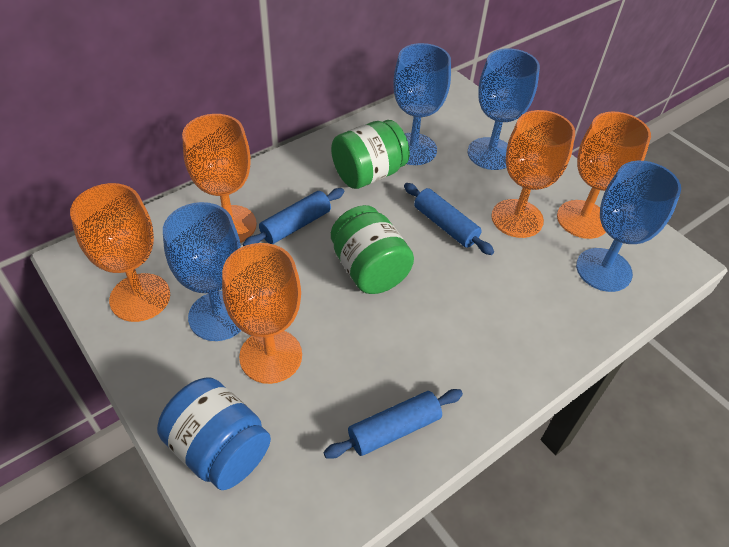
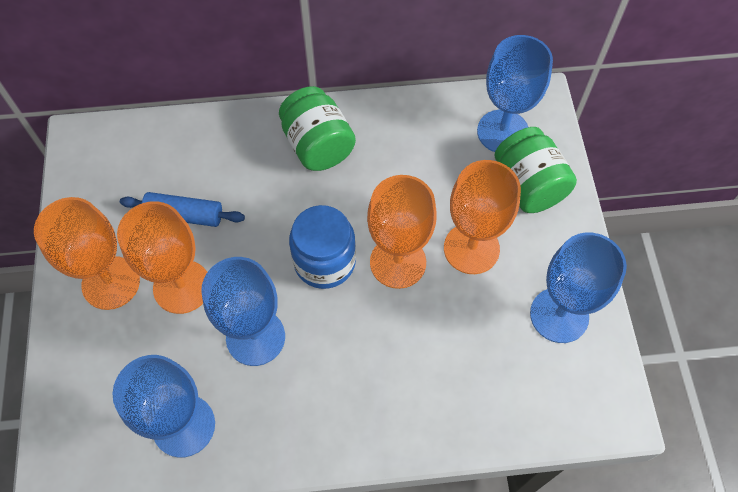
blue rolling pin: 3 -> 1
orange goblet: 5 -> 4

